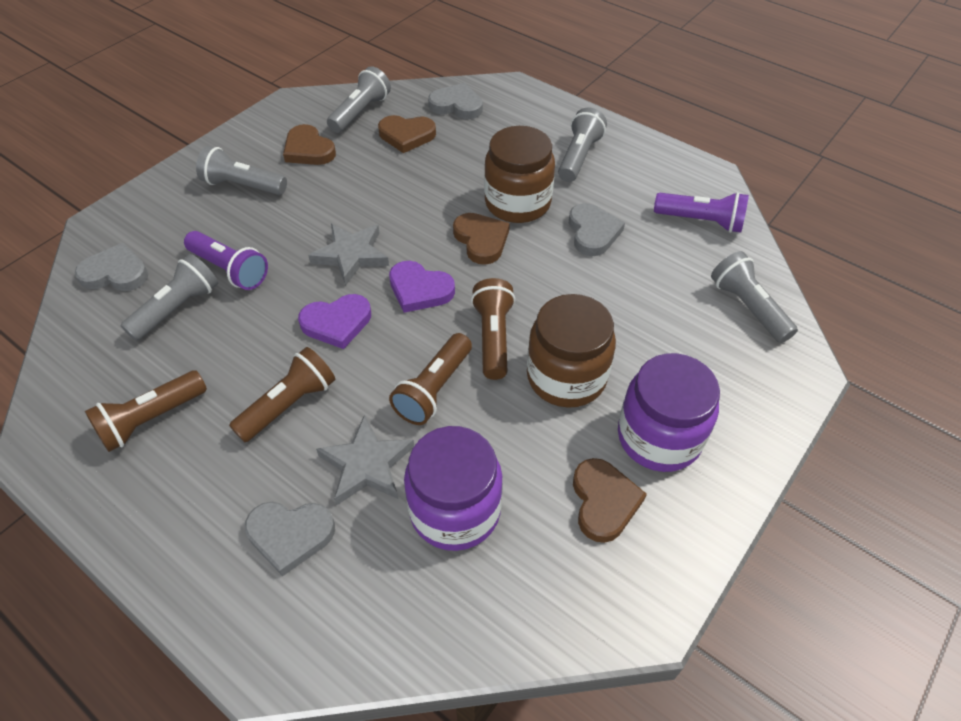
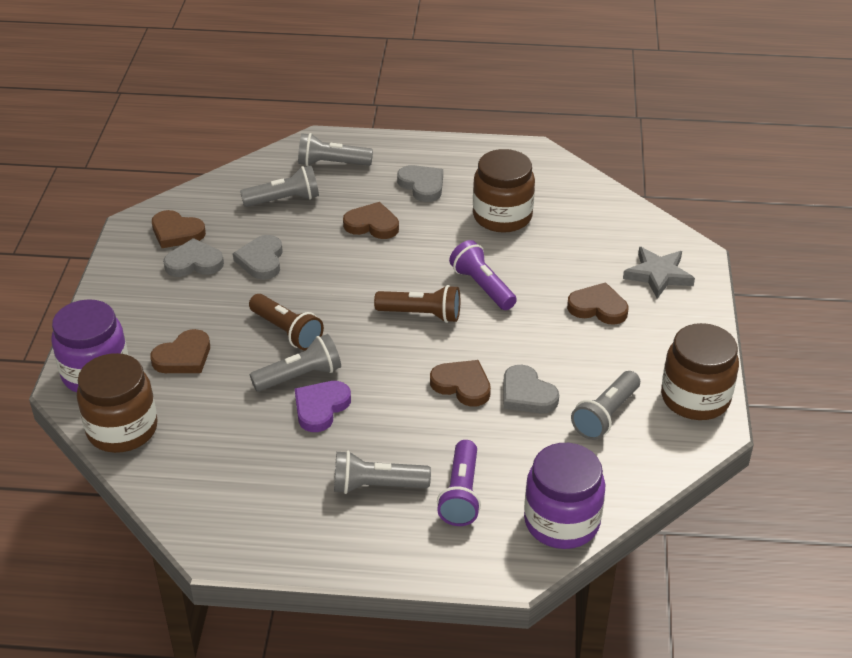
brown flashlight: 4 -> 2
brown heart: 4 -> 5
brown jar: 2 -> 3
grey star: 2 -> 1
purple heart: 2 -> 1

